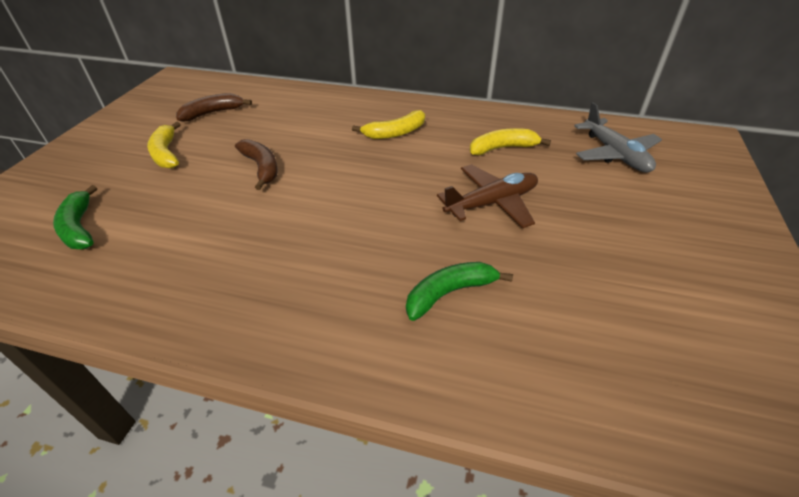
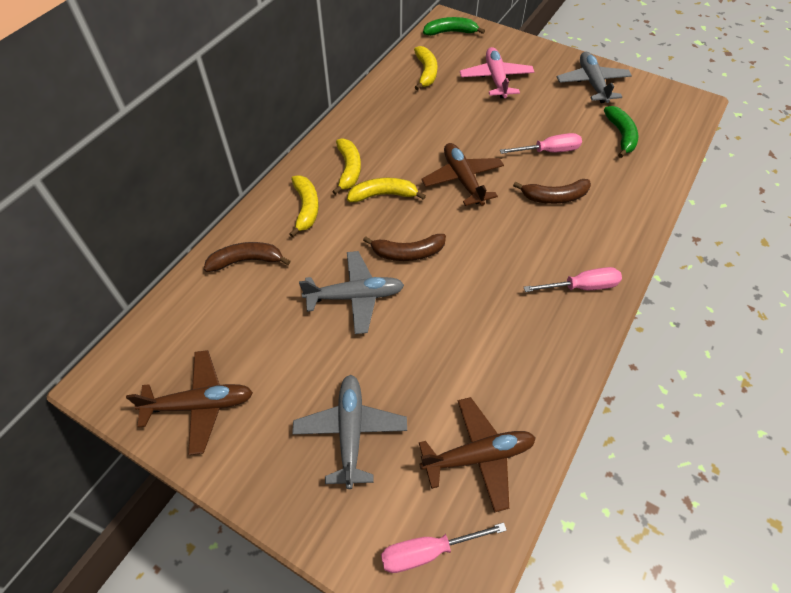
brown banana: 2 -> 3
brown plane: 1 -> 3
grey plane: 1 -> 3
pink plane: 0 -> 1
pink screwdriver: 0 -> 3
yellow banana: 3 -> 4

